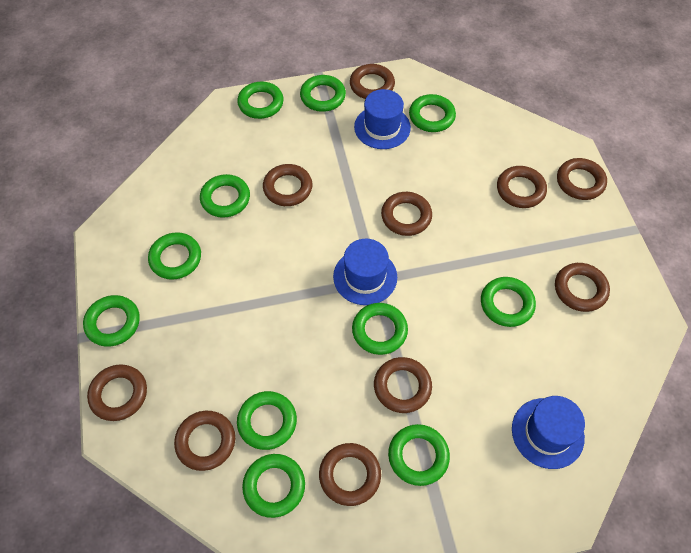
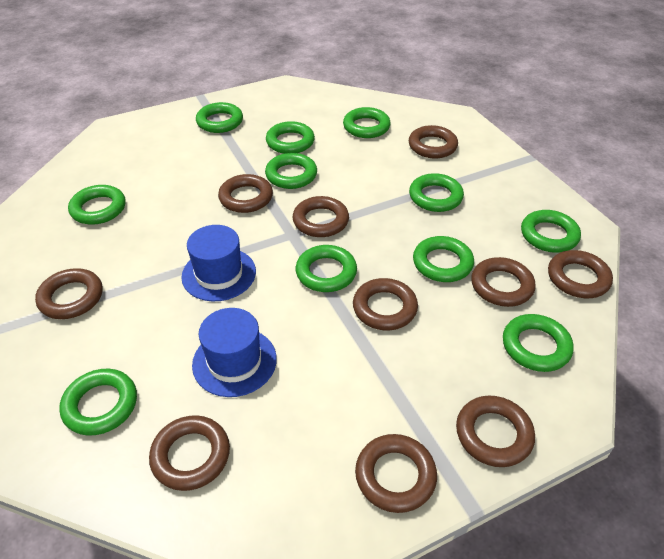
blue hat: 3 -> 2

